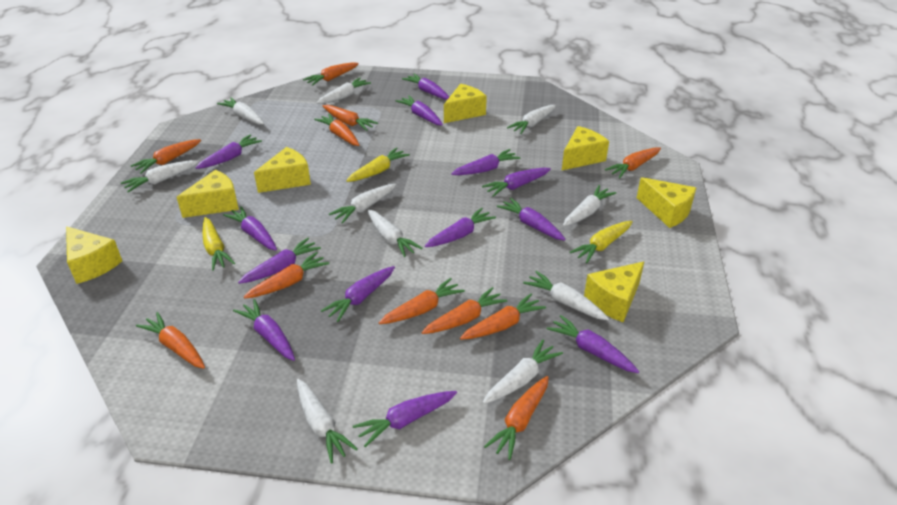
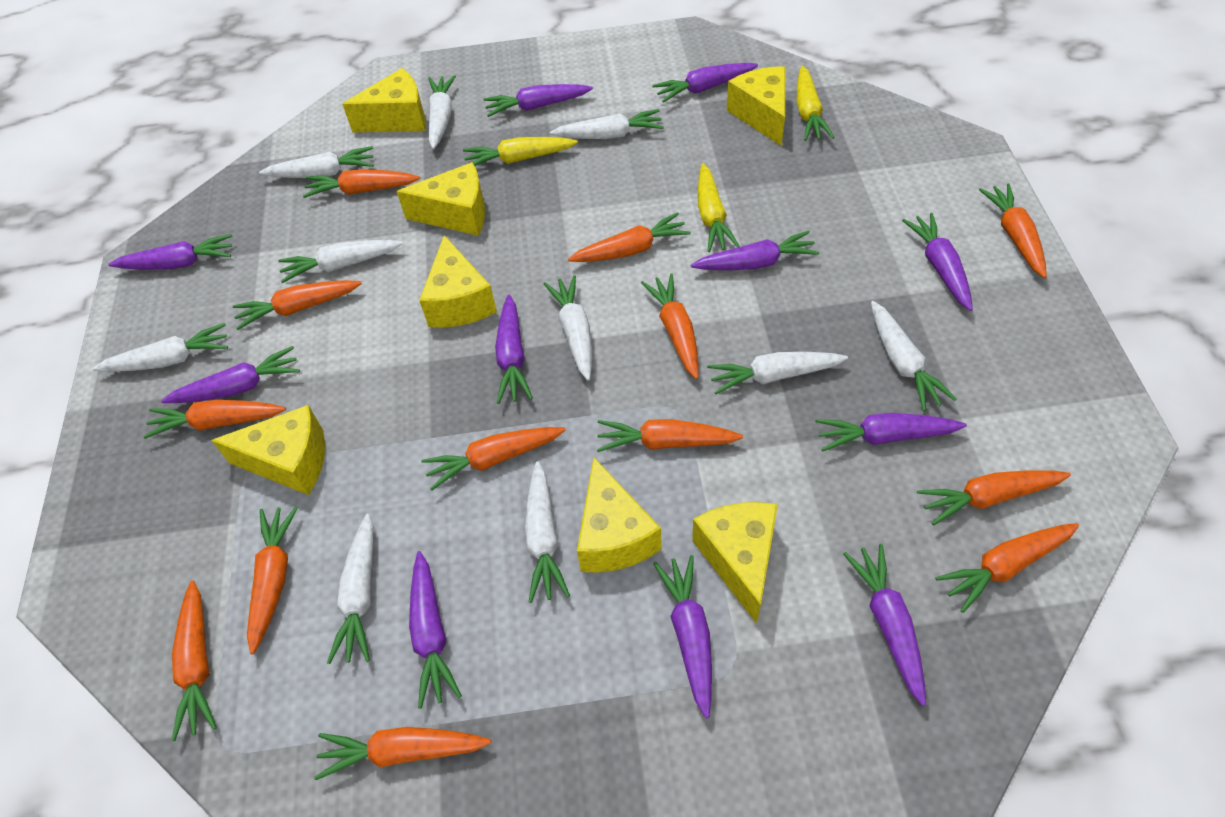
orange carrot: 11 -> 13
purple carrot: 13 -> 11

